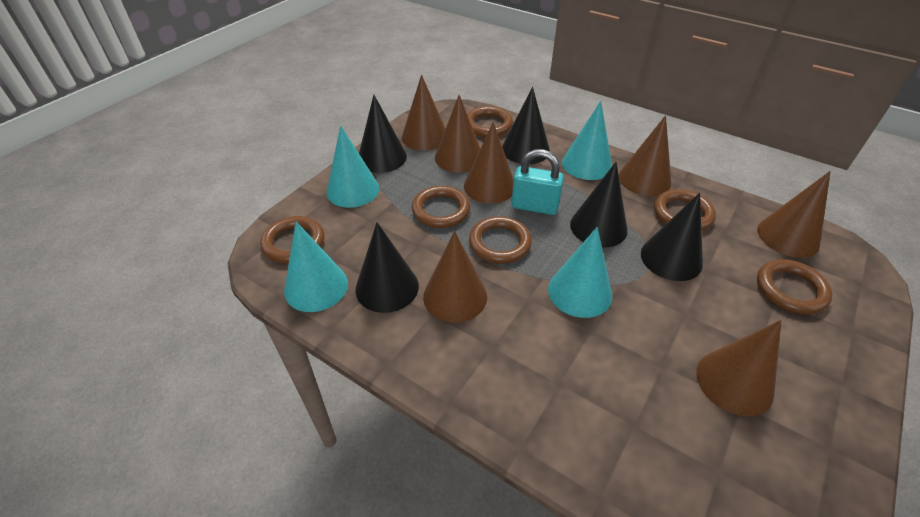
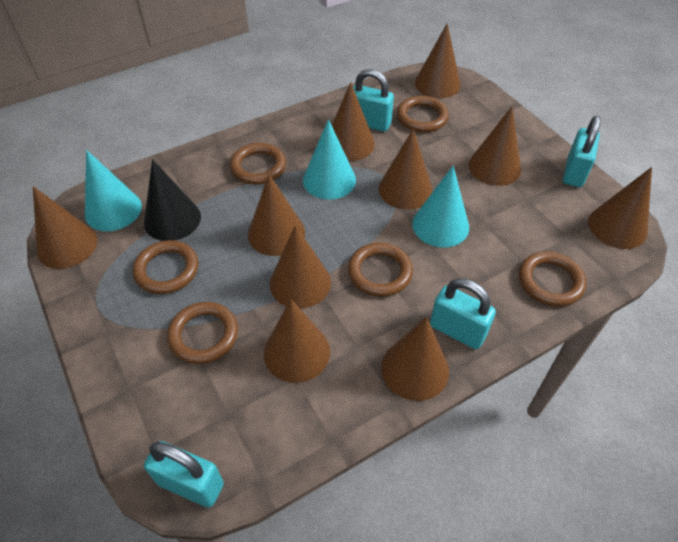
black cone: 5 -> 1
brown cone: 7 -> 10
turquoise cone: 4 -> 3
turquoise padlock: 1 -> 4

